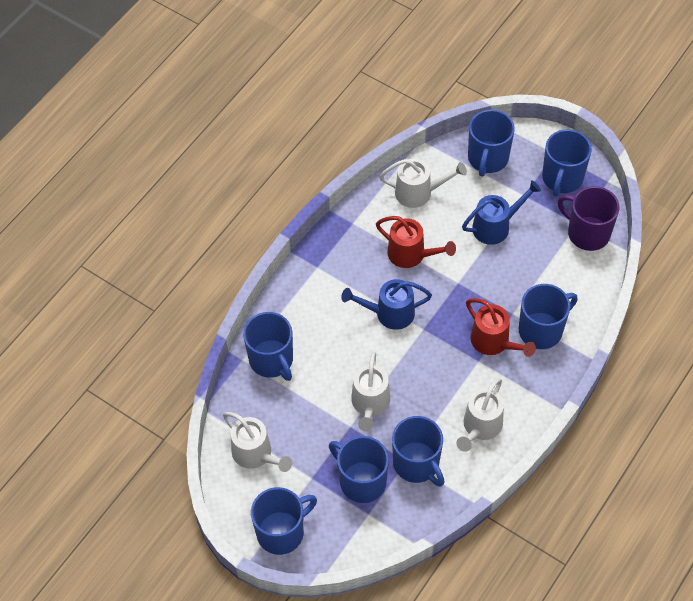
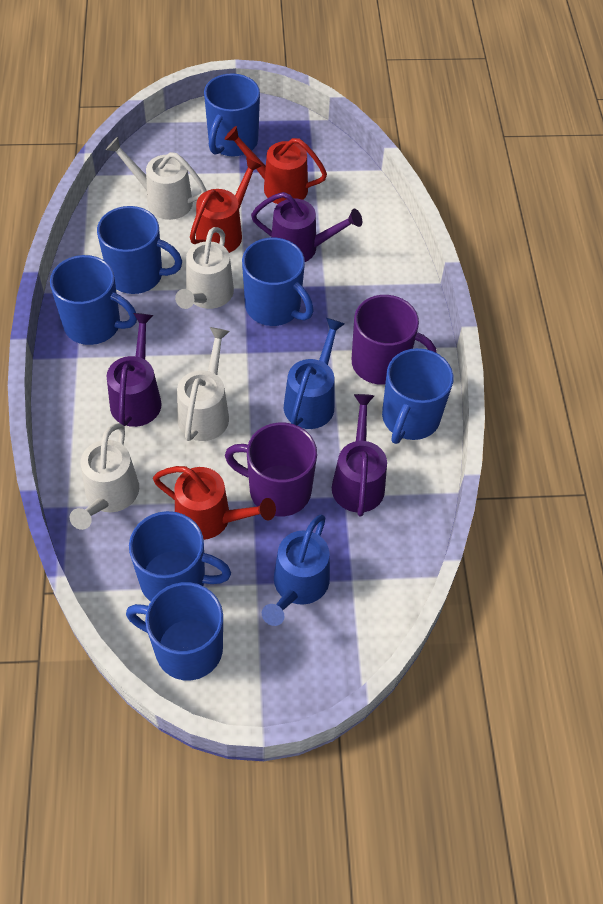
purple mug: 1 -> 2
purple watering can: 0 -> 3
red watering can: 2 -> 3

